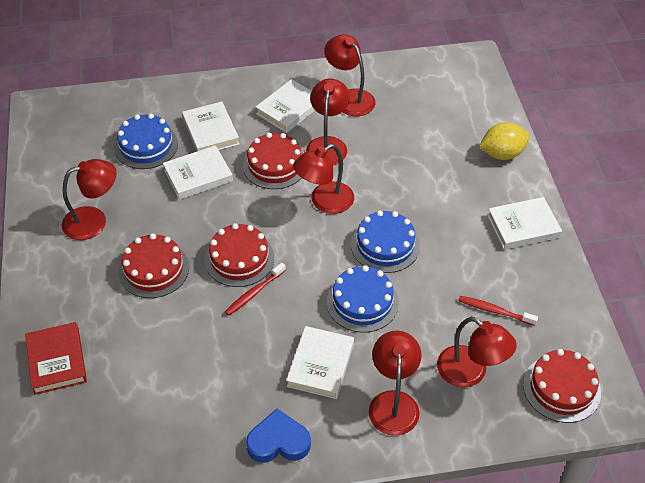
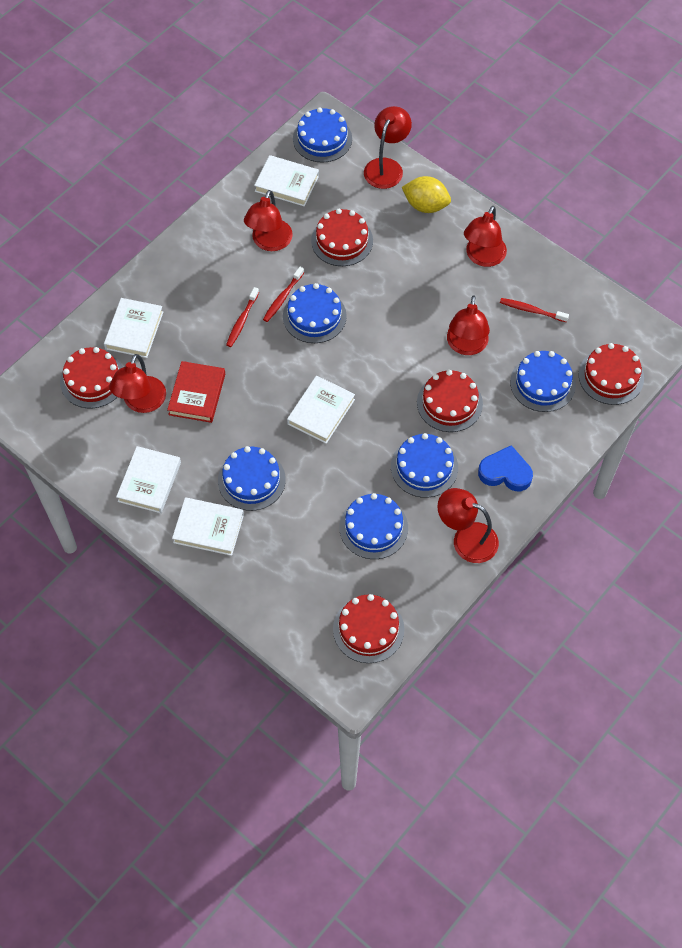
blue cake: 3 -> 6
red cake: 4 -> 5
red toothbrush: 2 -> 3

